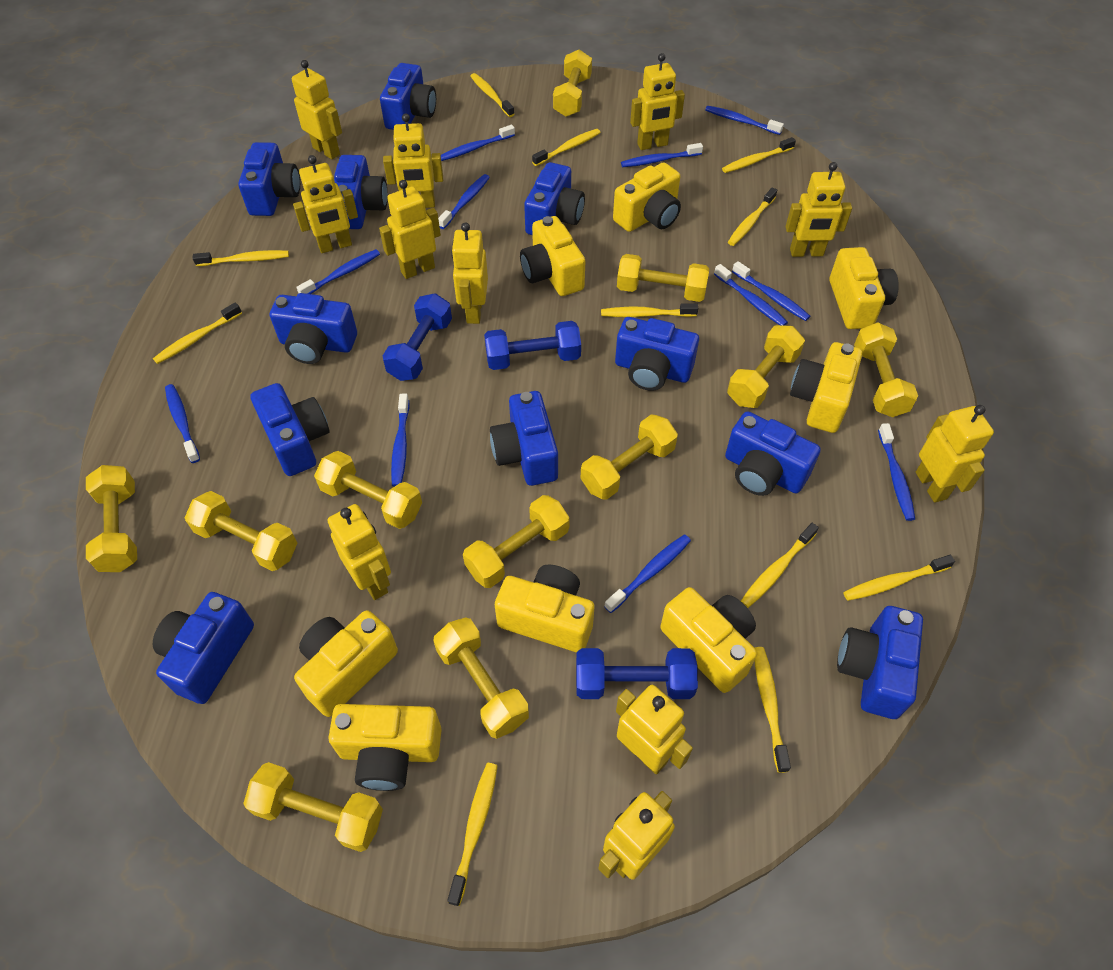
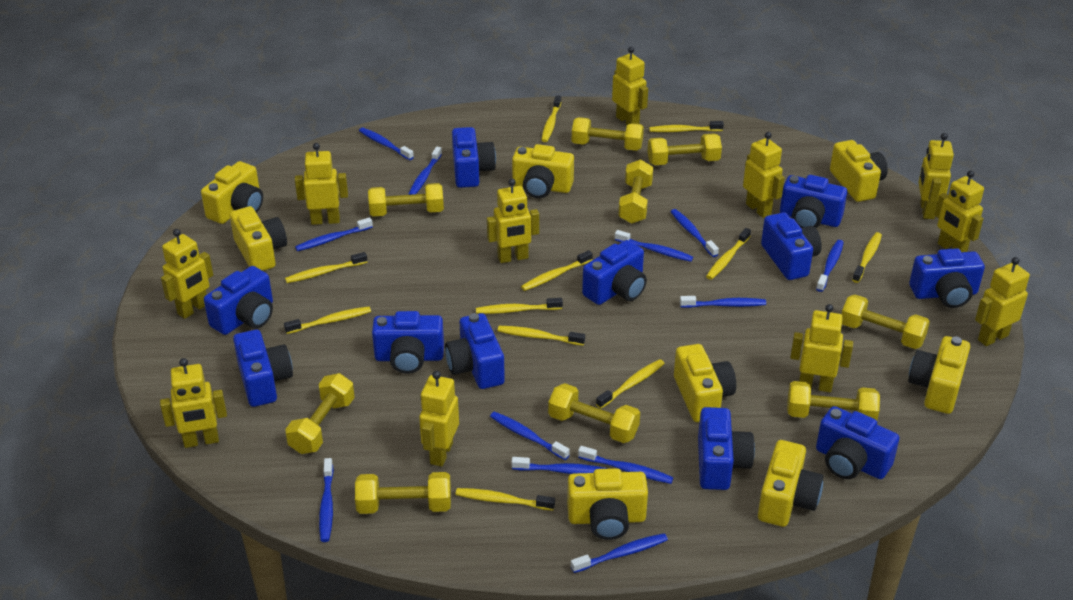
blue dumbbell: 3 -> 0
blue toothbrush: 11 -> 12
yellow dumbbell: 11 -> 9

